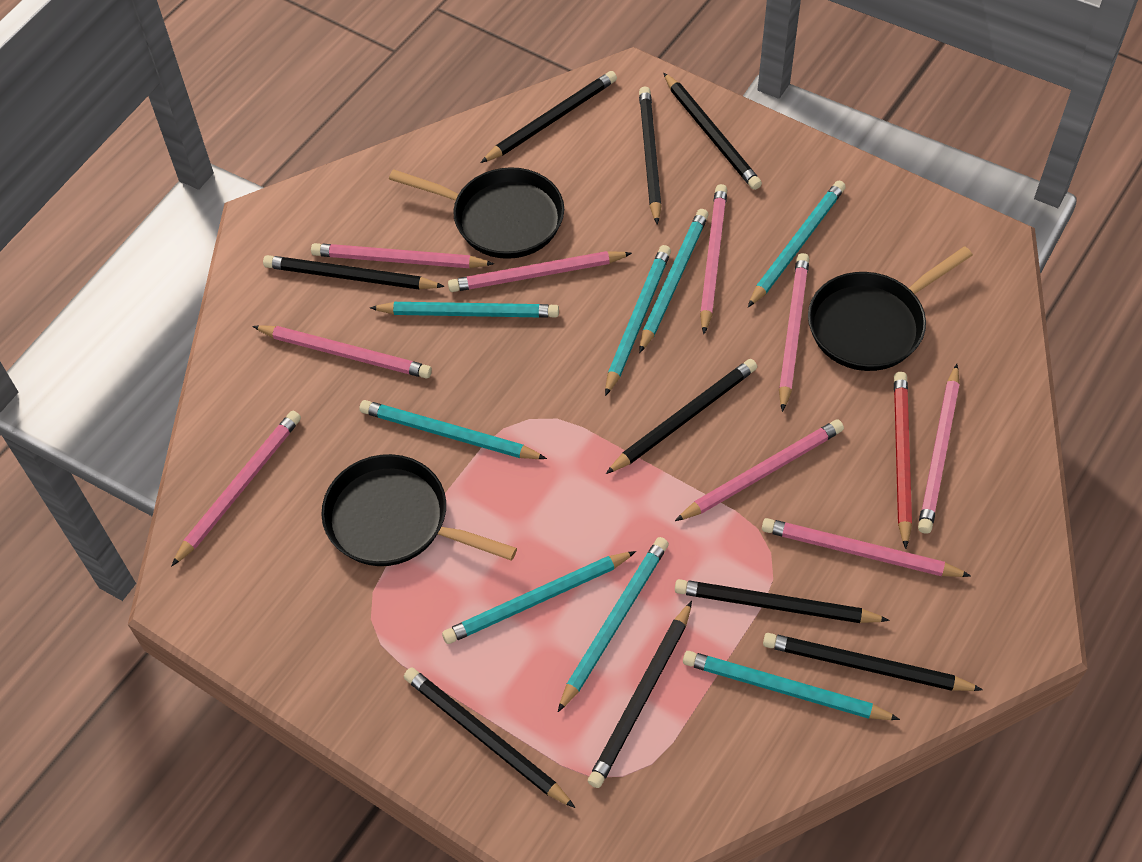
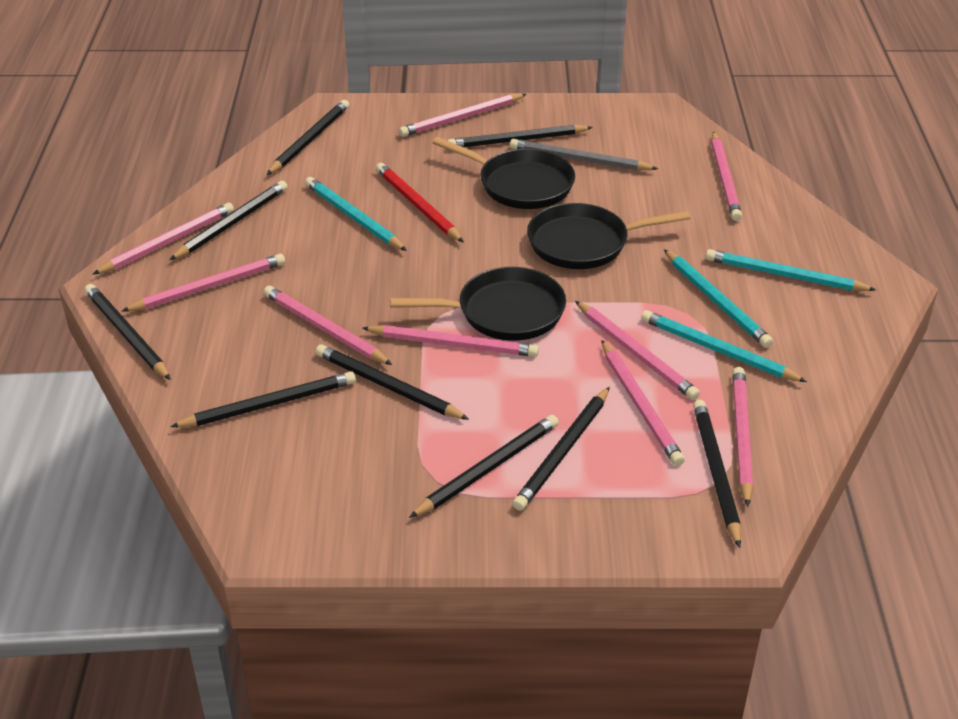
grey pencil: 0 -> 1
turquoise pencil: 8 -> 4

